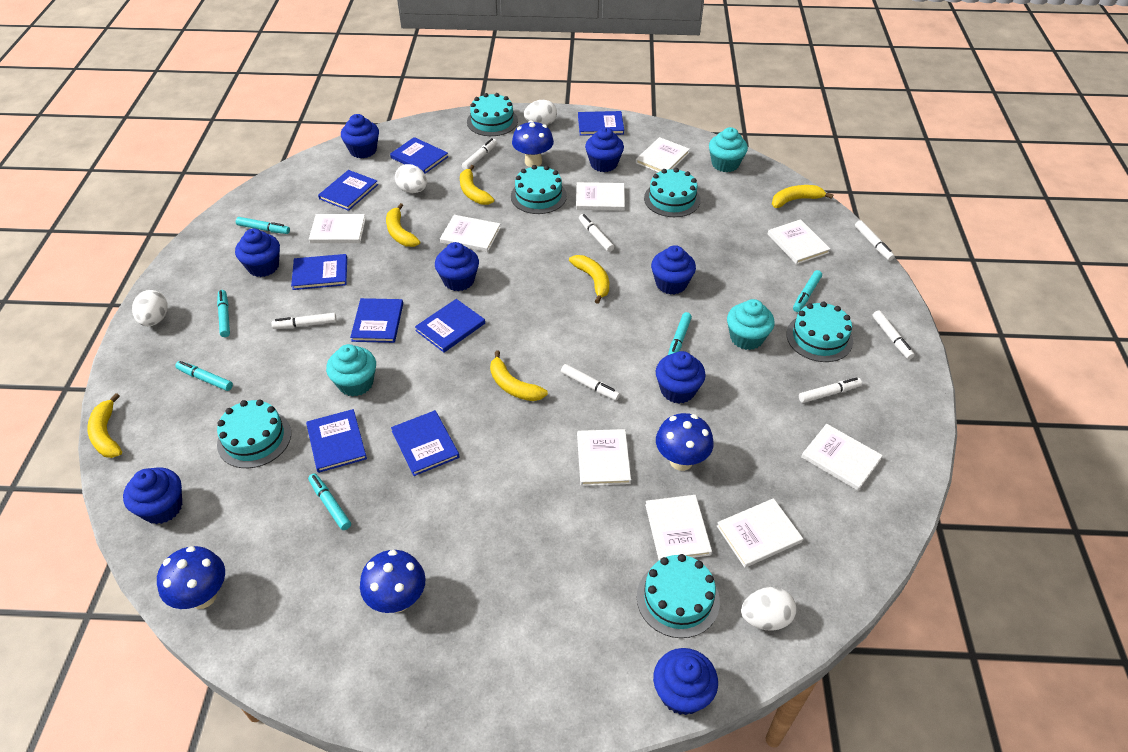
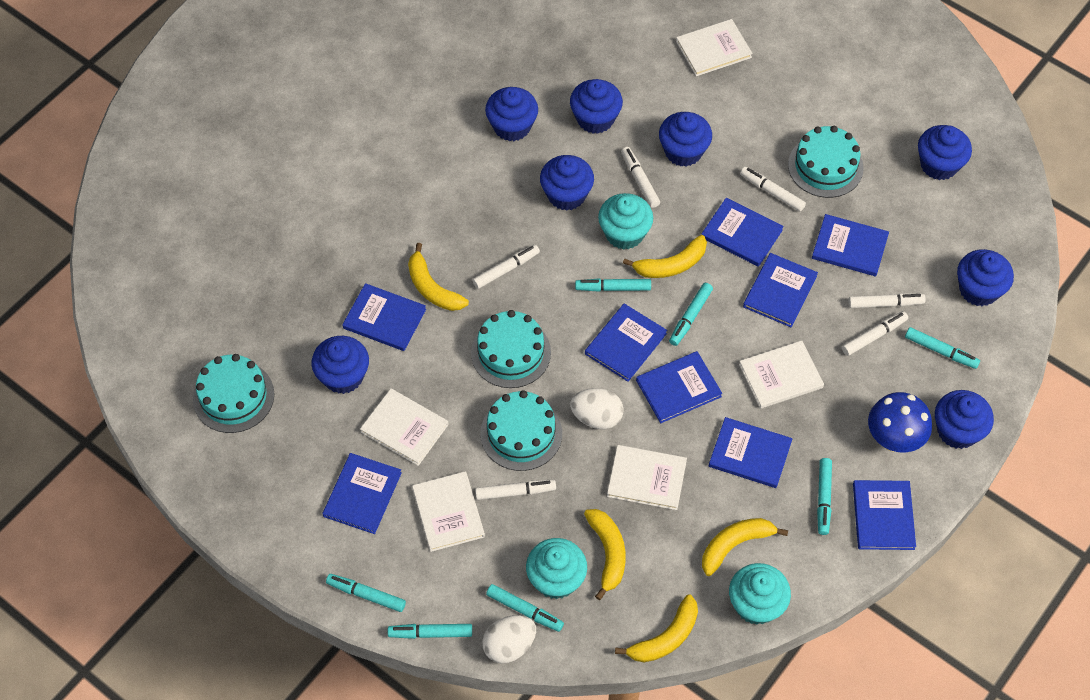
blue book: 8 -> 9
blue mushroom: 4 -> 1
turquoise cake: 6 -> 4
turquoise marker: 6 -> 7
white book: 9 -> 5
white egg: 4 -> 2
white marker: 7 -> 6
yellow banana: 6 -> 5

